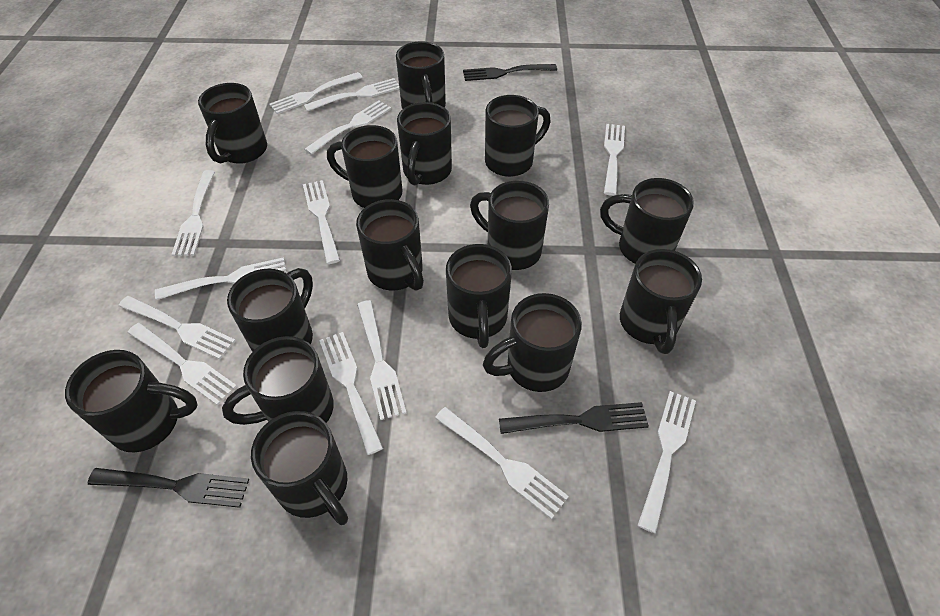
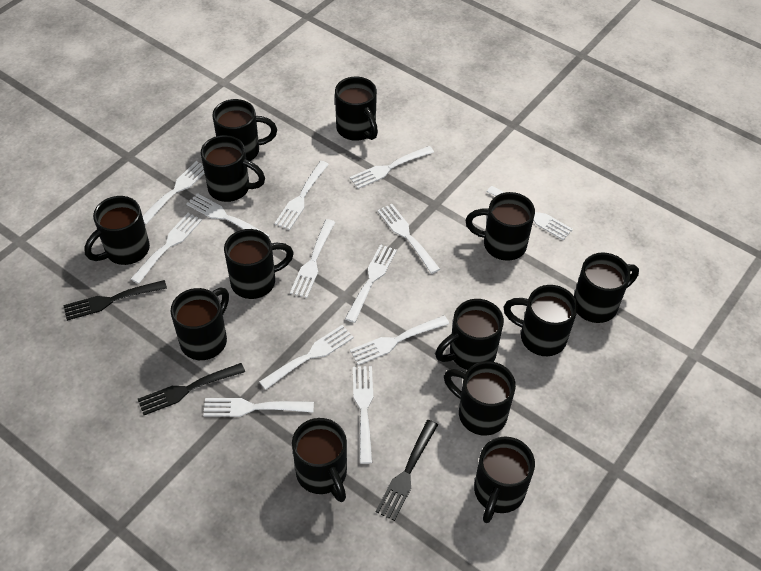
black mug: 15 -> 13

